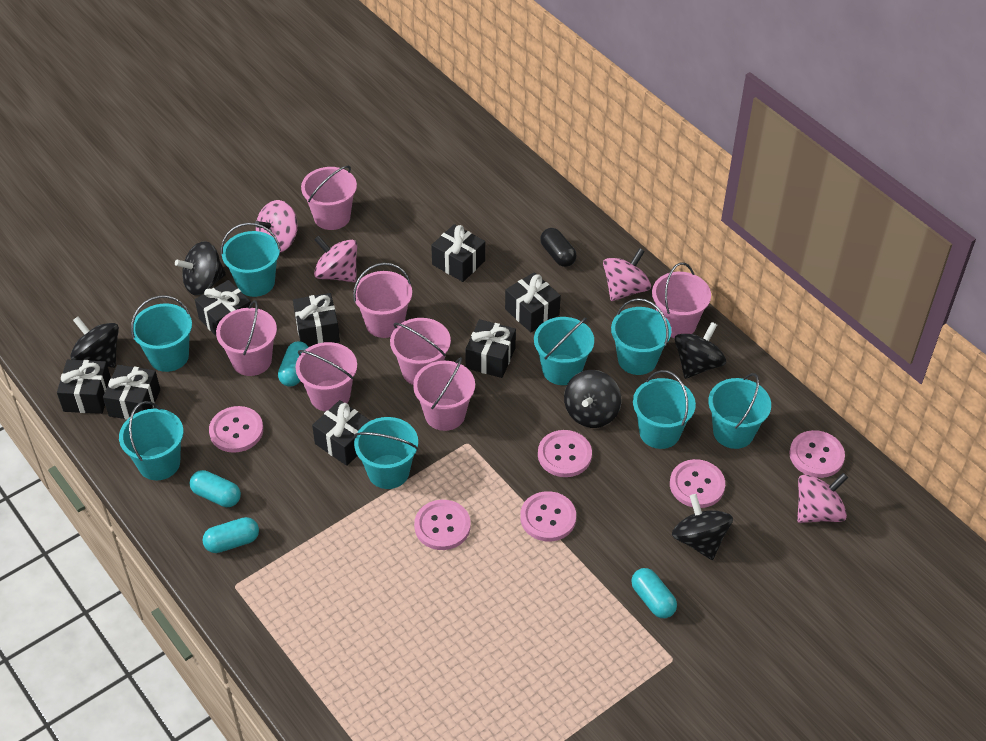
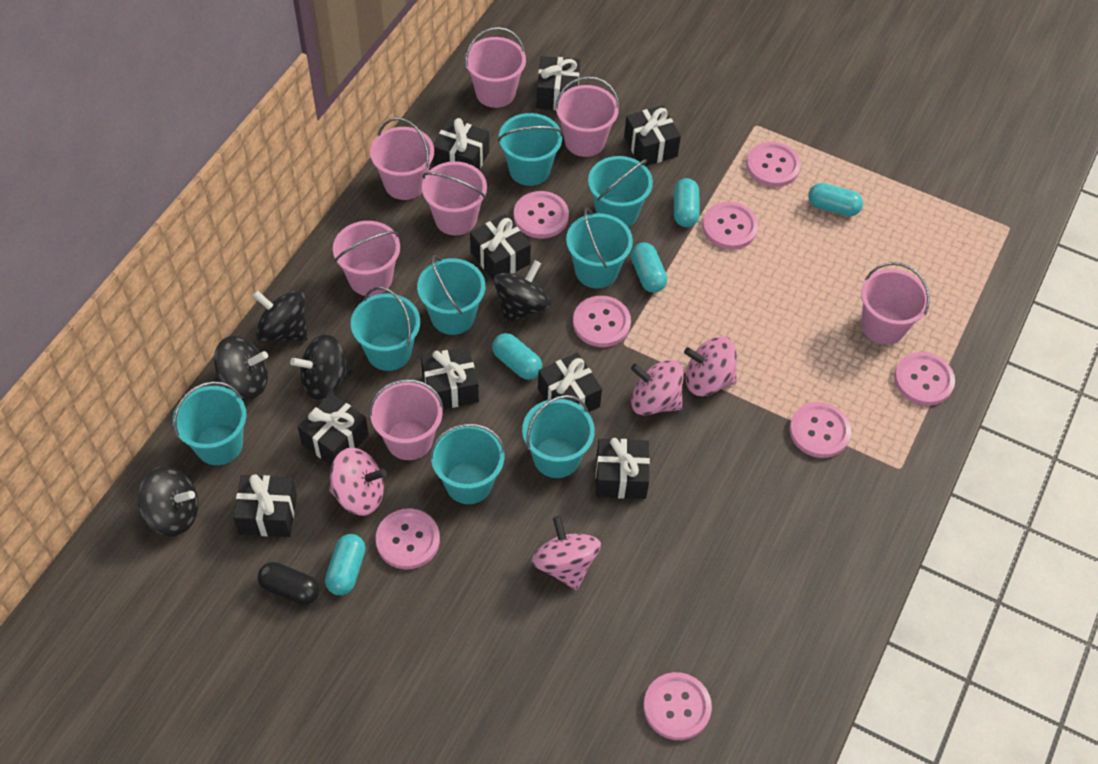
black gift: 8 -> 9
pink button: 6 -> 8
turquoise capsule: 4 -> 5

